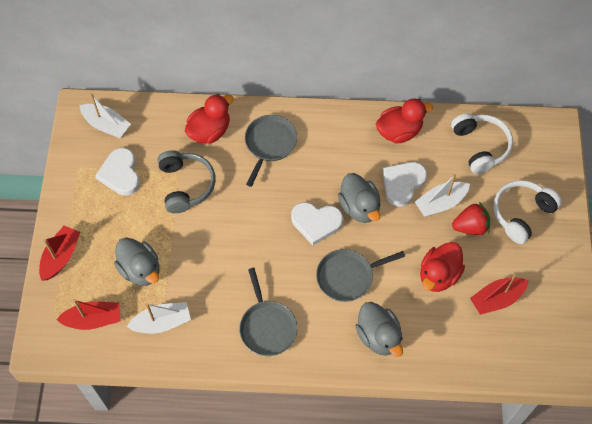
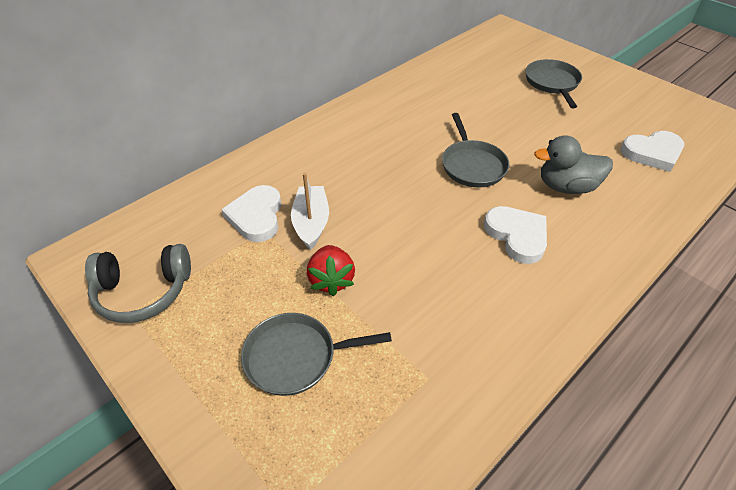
grey duck: 3 -> 1
red boat: 3 -> 0
red duck: 3 -> 0
white boat: 3 -> 1
white headphones: 2 -> 0

